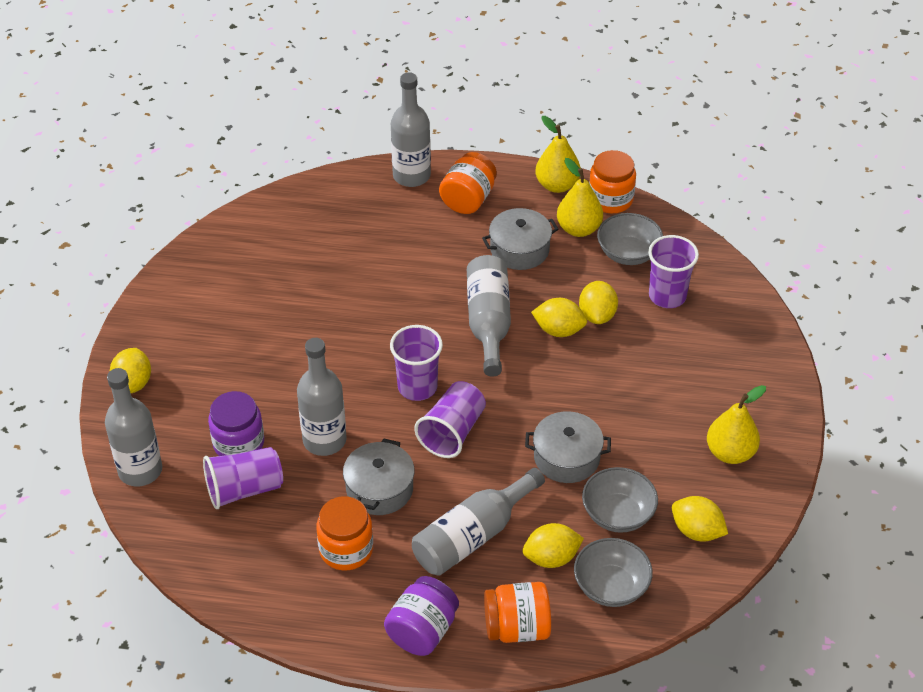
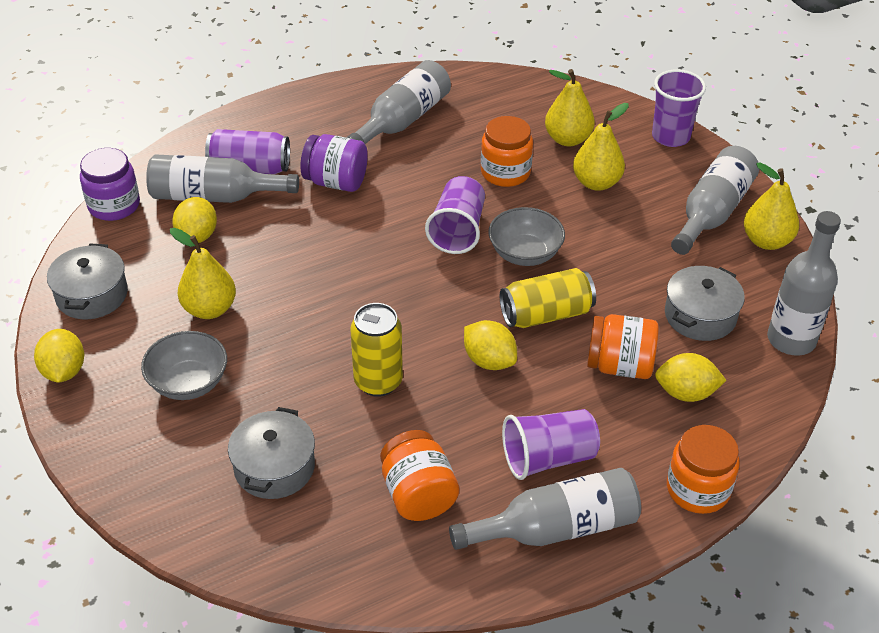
grey bowl: 3 -> 2
purple can: 0 -> 1
purple cup: 4 -> 3
yellow can: 0 -> 2
yellow lemon: 5 -> 4
yellow pear: 3 -> 4

